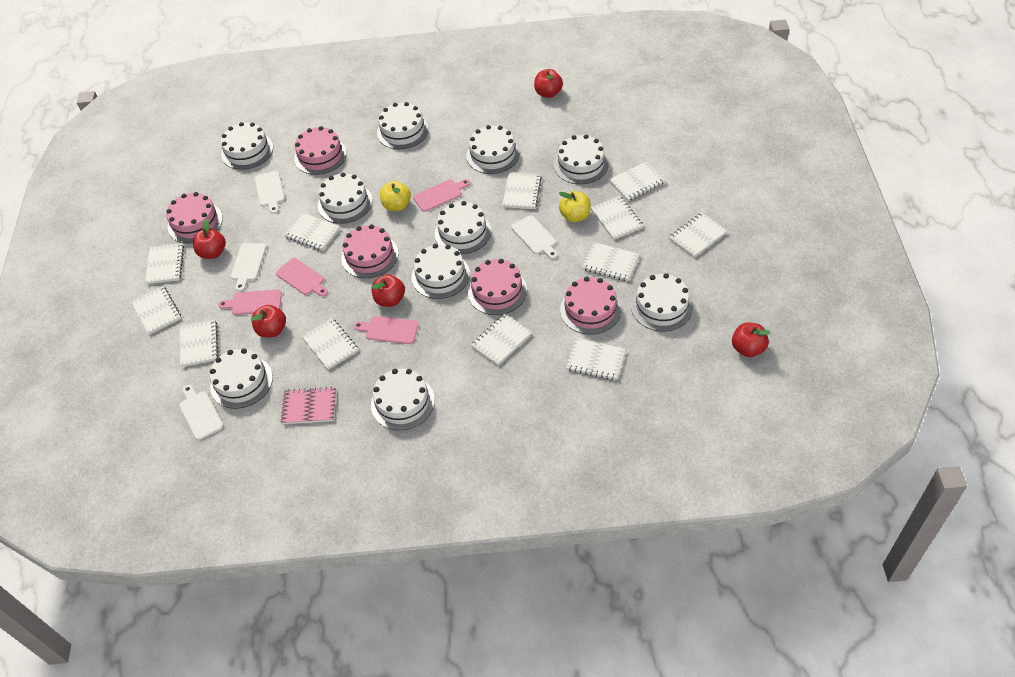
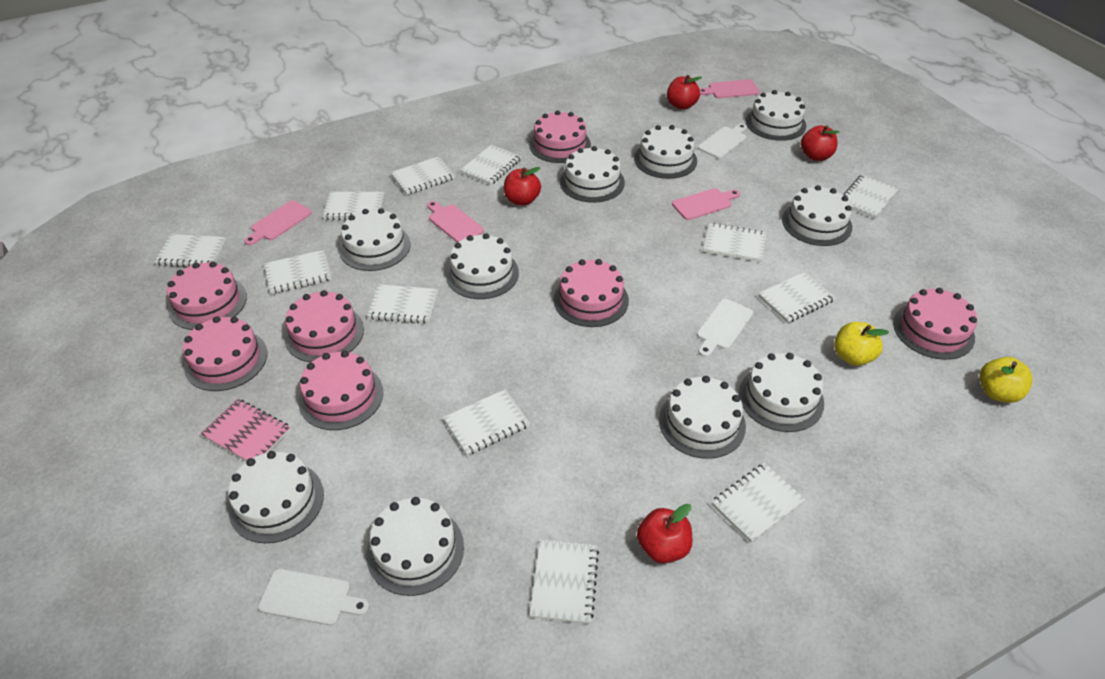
pink cake: 5 -> 7
red apple: 5 -> 4
white cutting board: 4 -> 3

